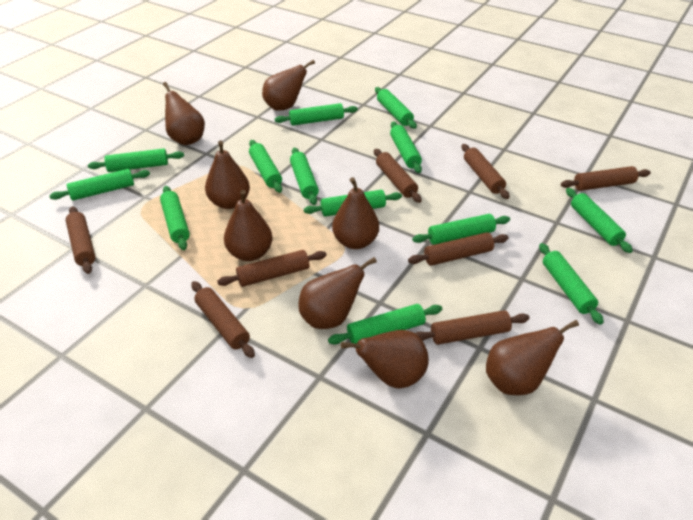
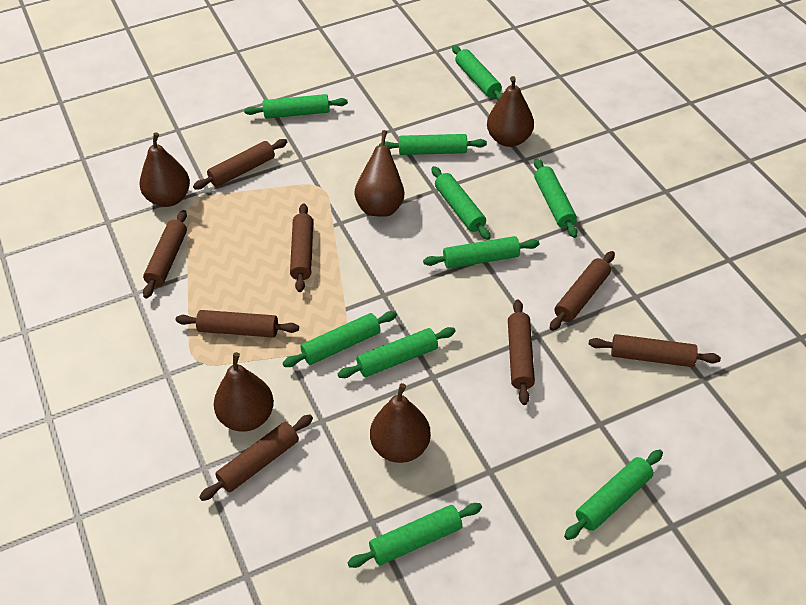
brown pear: 8 -> 5
green rolling pin: 13 -> 10

